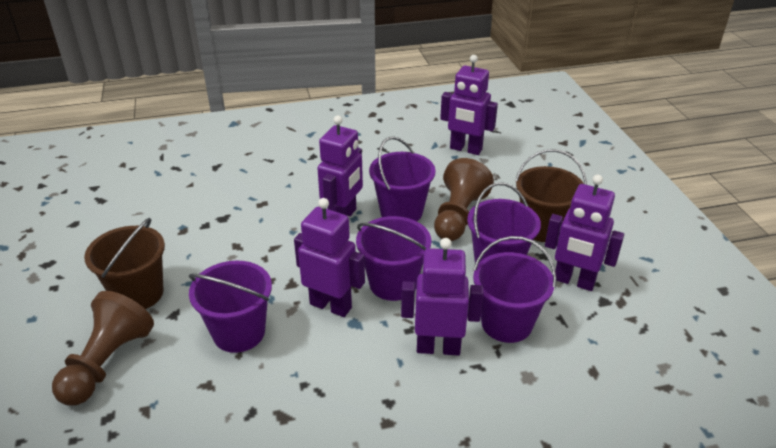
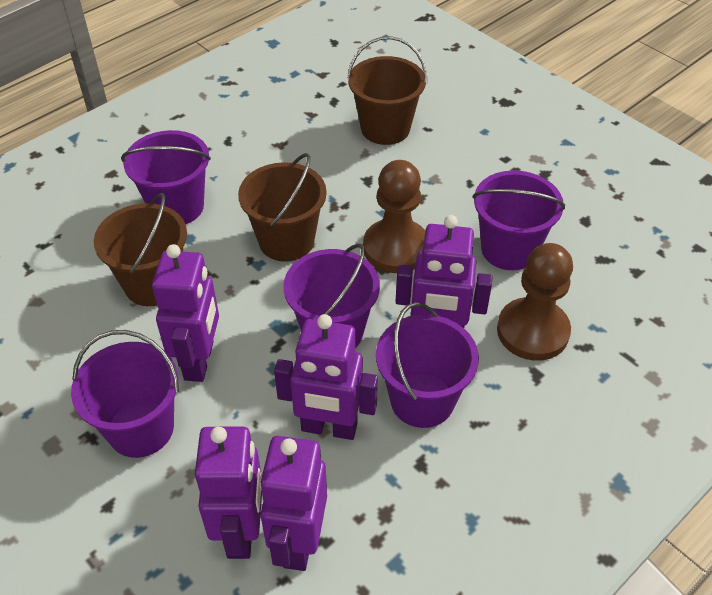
brown bucket: 2 -> 3

